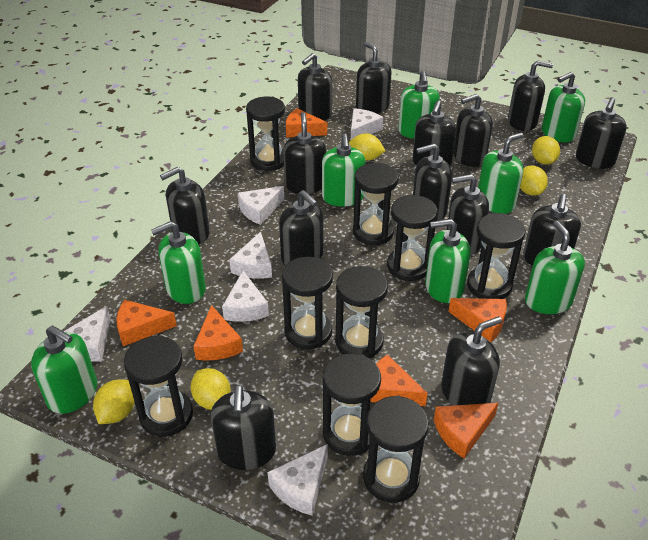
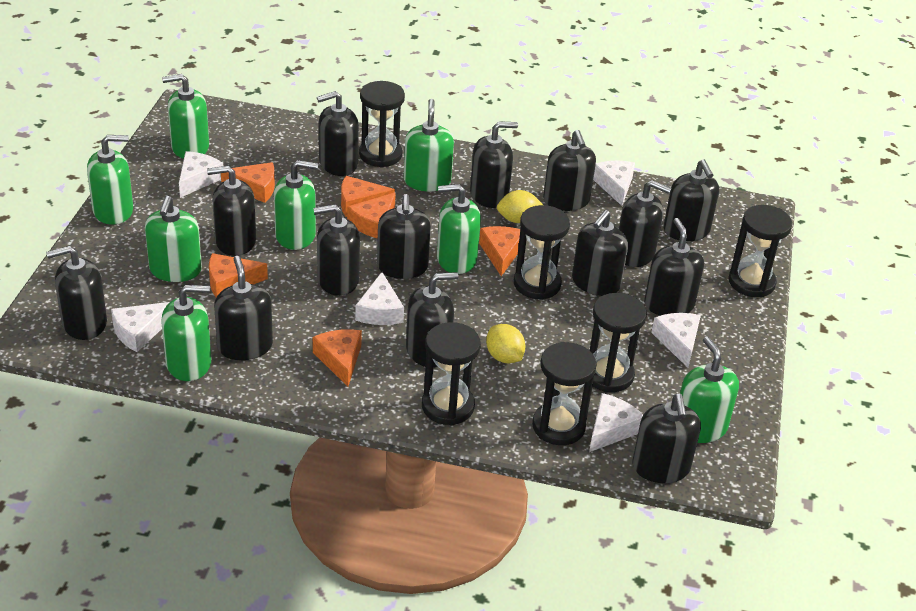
black hourglass: 9 -> 6
yellow lemon: 5 -> 2

